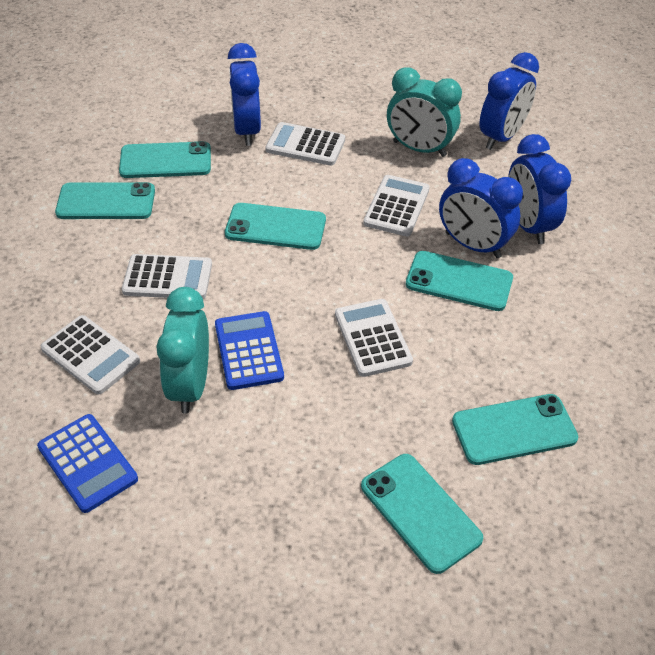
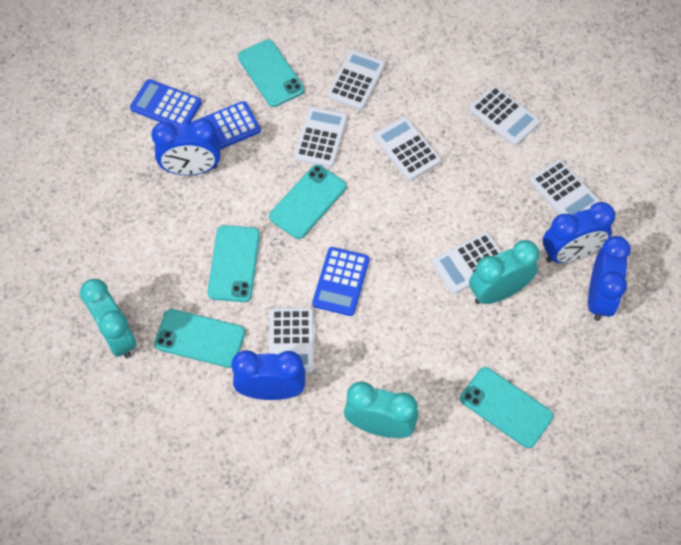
blue calculator: 2 -> 3
turquoise clock: 2 -> 3
turquoise phone: 6 -> 5
white calculator: 5 -> 7

